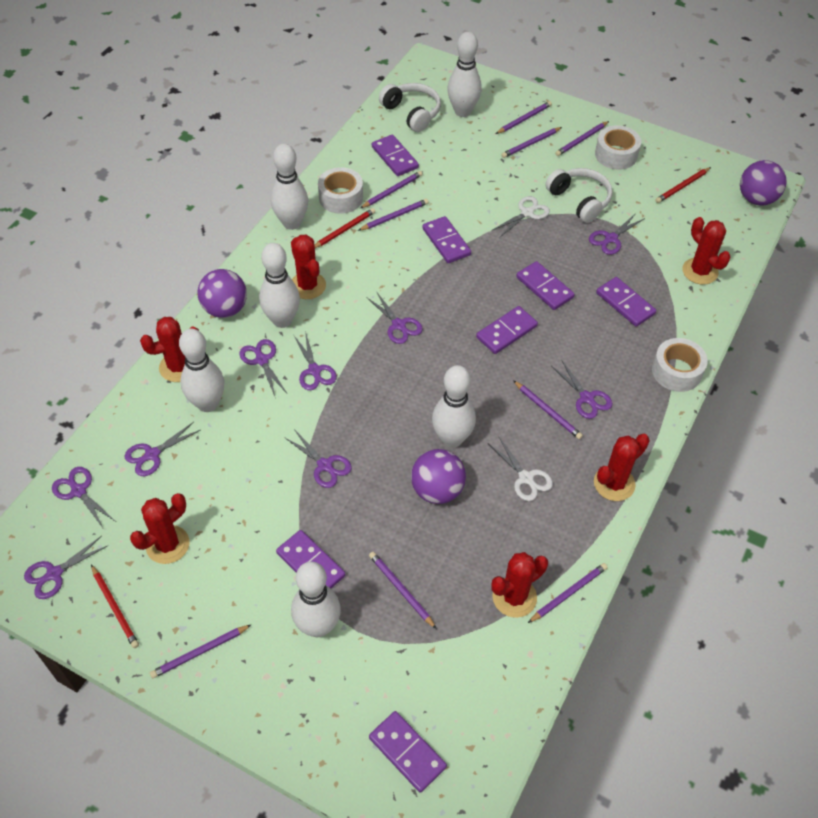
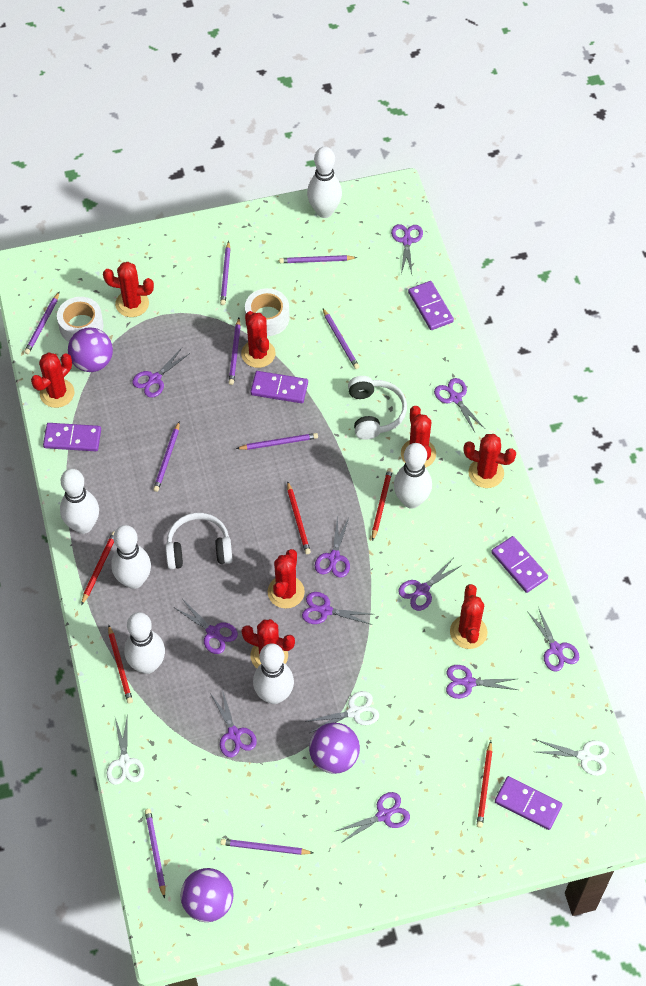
purple domino: 7 -> 5
purple scissors: 9 -> 11
red cactus: 6 -> 8
red pencil: 3 -> 5
white scissors: 2 -> 3
white tape: 3 -> 2

